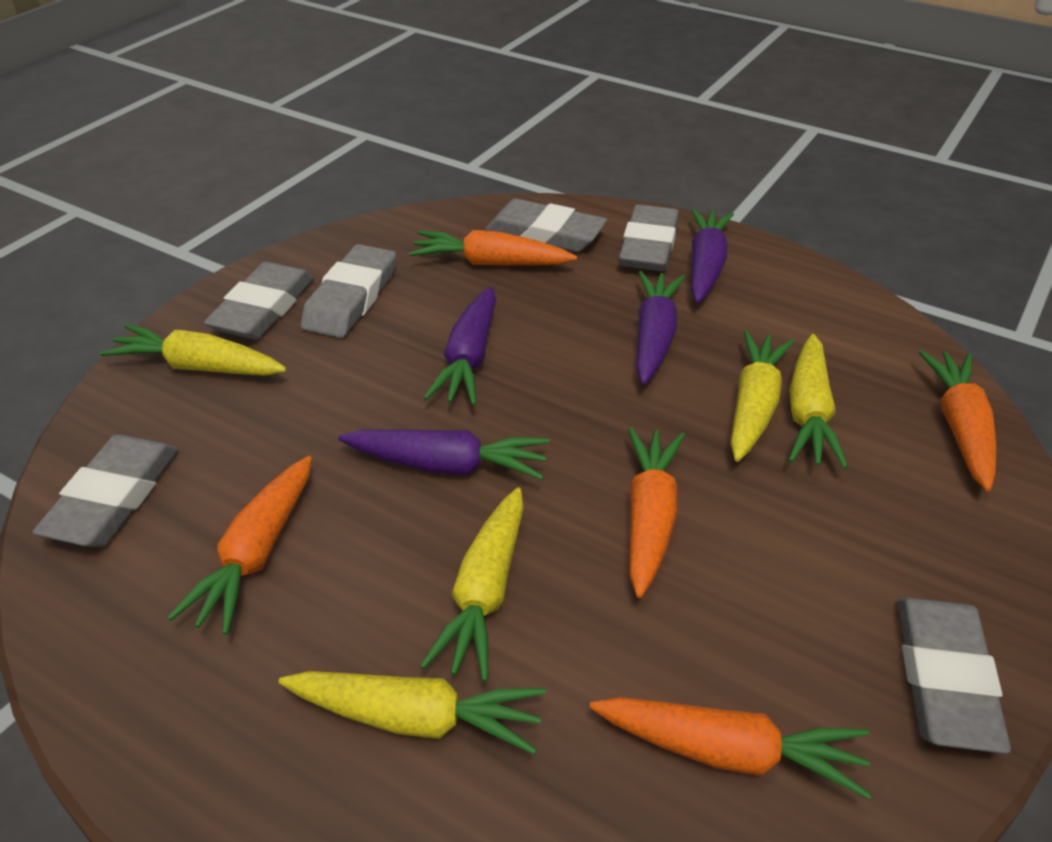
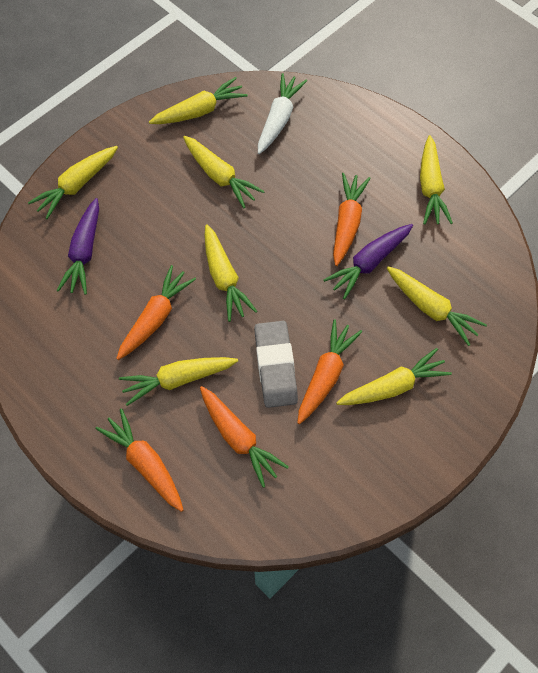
grey eraser: 6 -> 1
purple carrot: 4 -> 2
white carrot: 0 -> 1
yellow carrot: 5 -> 8

